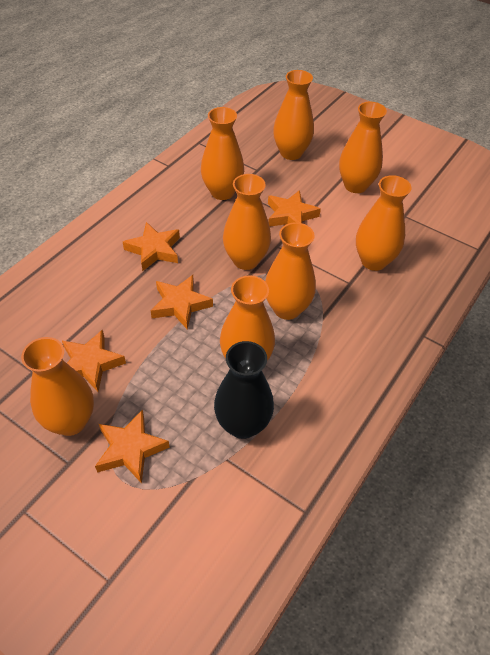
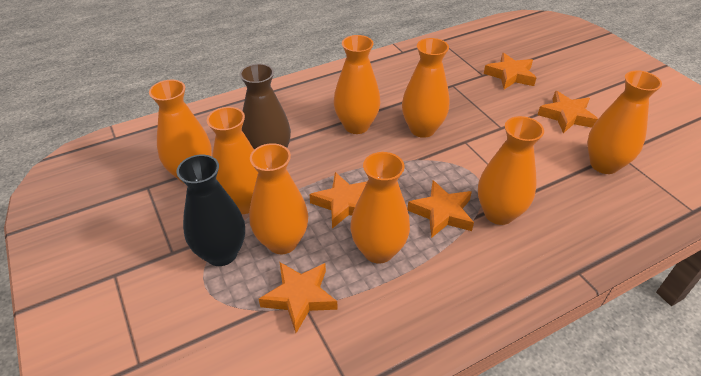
brown vase: 0 -> 1

